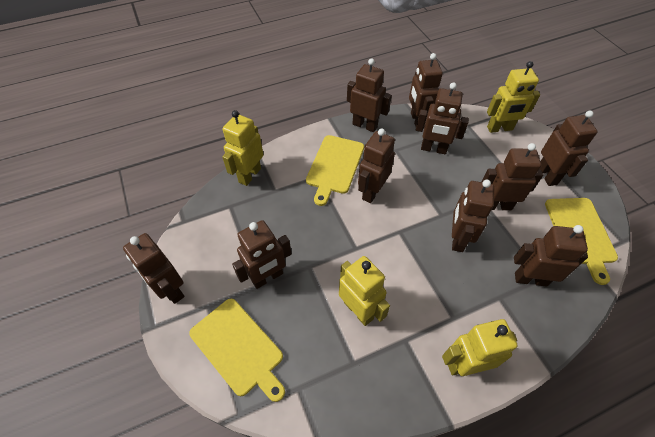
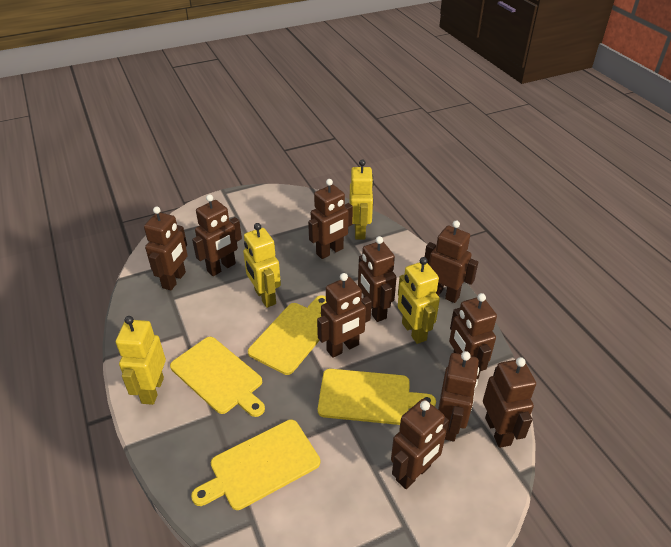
yellow cutting board: 3 -> 4

